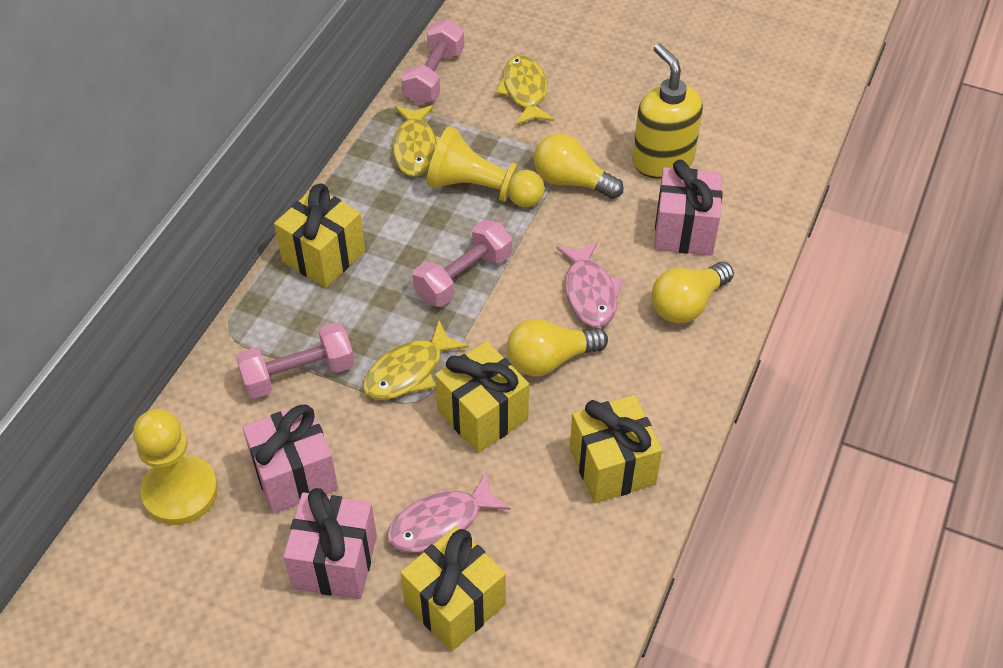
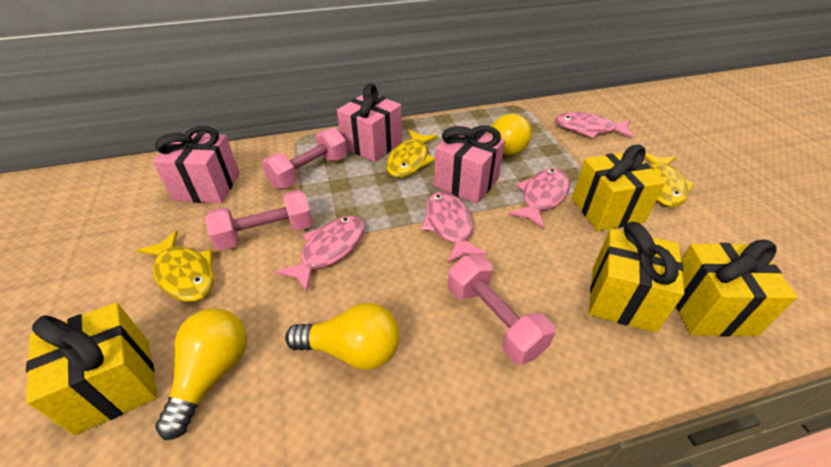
pink fish: 2 -> 4
yellow pawn: 2 -> 0
yellow soap dispenser: 1 -> 0

